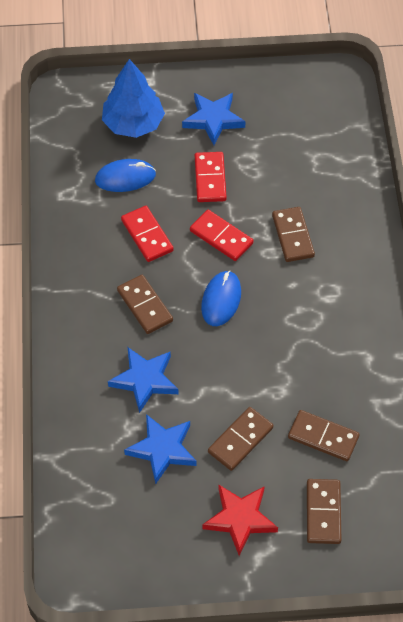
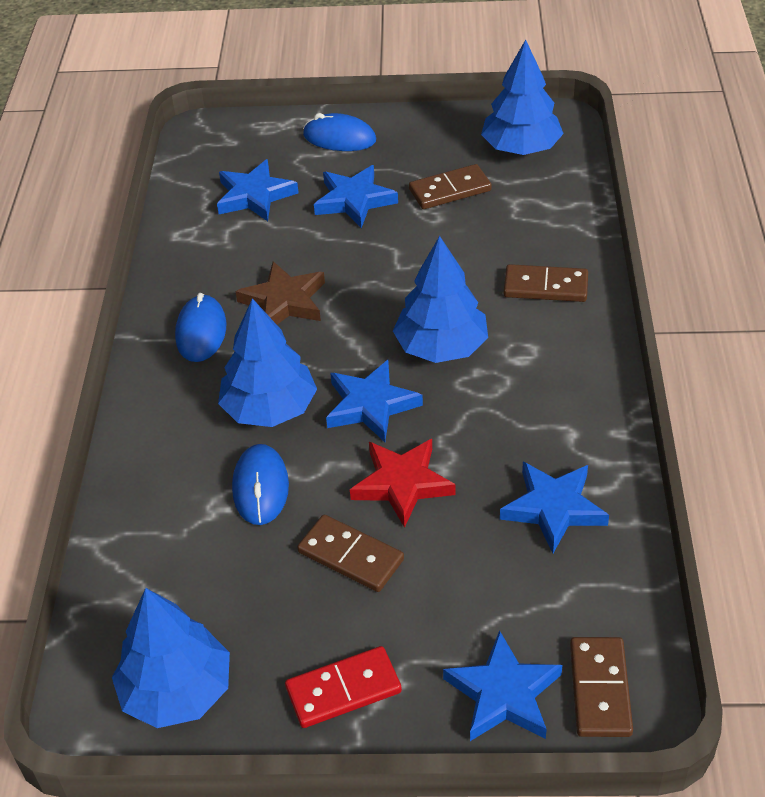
blue mouse: 2 -> 3
blue star: 3 -> 5
blue tree: 1 -> 4
brown domino: 5 -> 4
brown star: 0 -> 1
red domino: 3 -> 1

